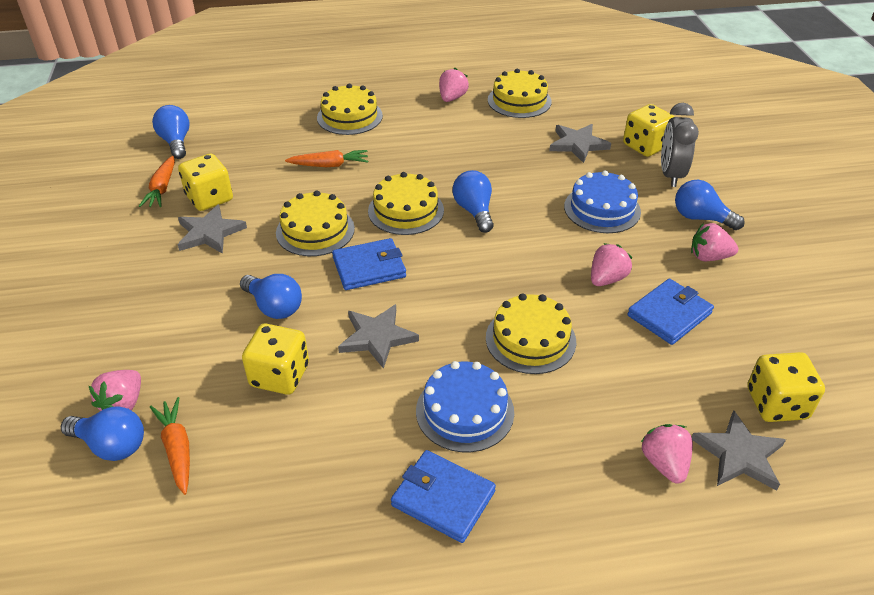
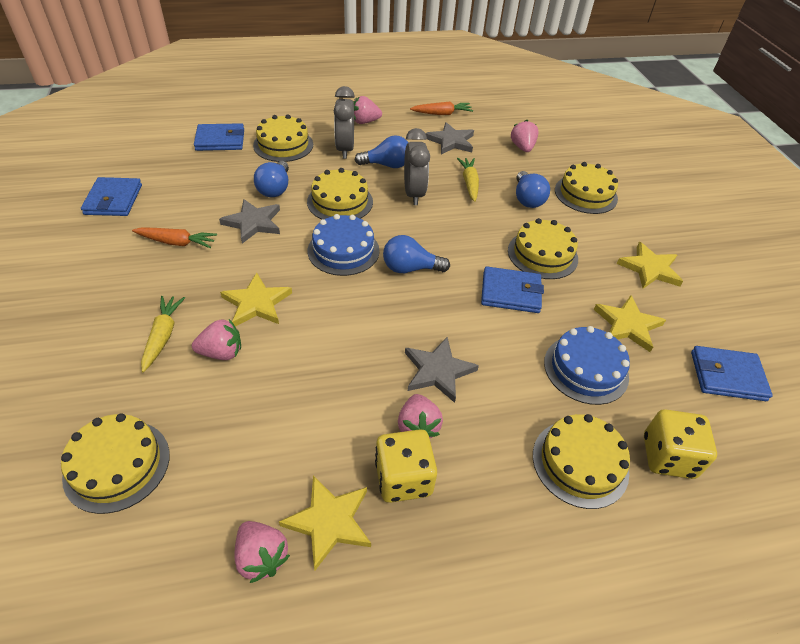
blue light bulb: 5 -> 4
blue wallet: 3 -> 4
grey clock: 1 -> 2
grey star: 4 -> 3
orange carrot: 3 -> 2
yellow cake: 5 -> 6
yellow carrot: 0 -> 2
yellow dice: 4 -> 2
yellow star: 0 -> 4

